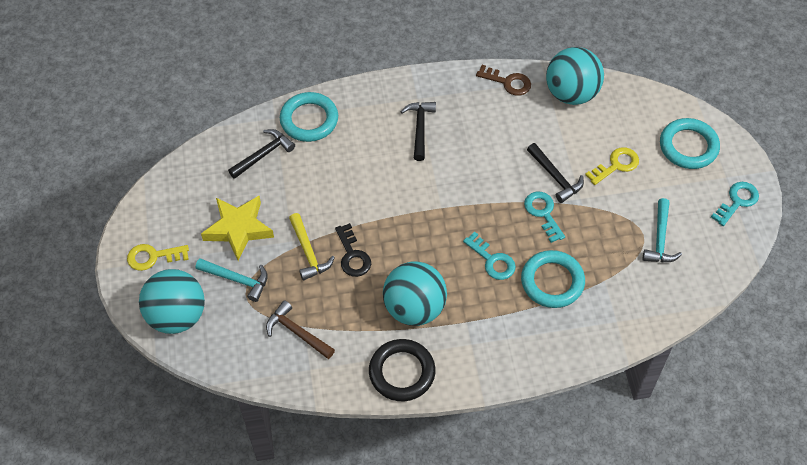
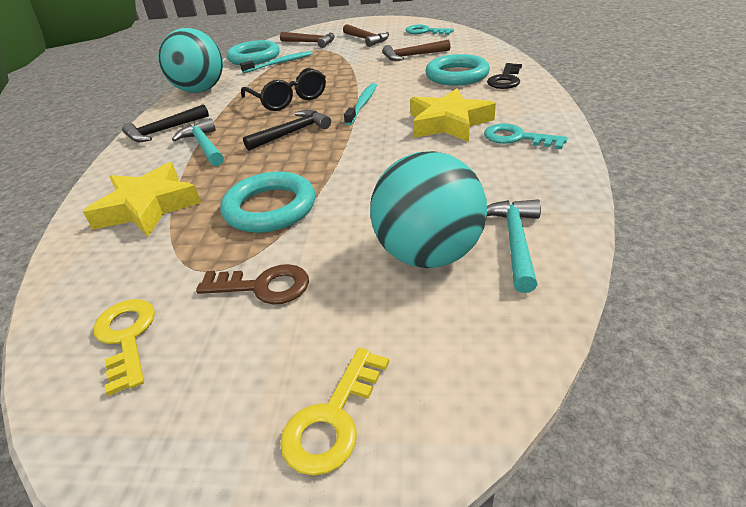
black glasses: 0 -> 1
black hammer: 3 -> 2
black ring: 1 -> 0
brown hammer: 1 -> 3
turquoise ball: 3 -> 2
turquoise key: 3 -> 2
turquoise toothbrush: 0 -> 2
yellow hammer: 1 -> 0
yellow star: 1 -> 2

